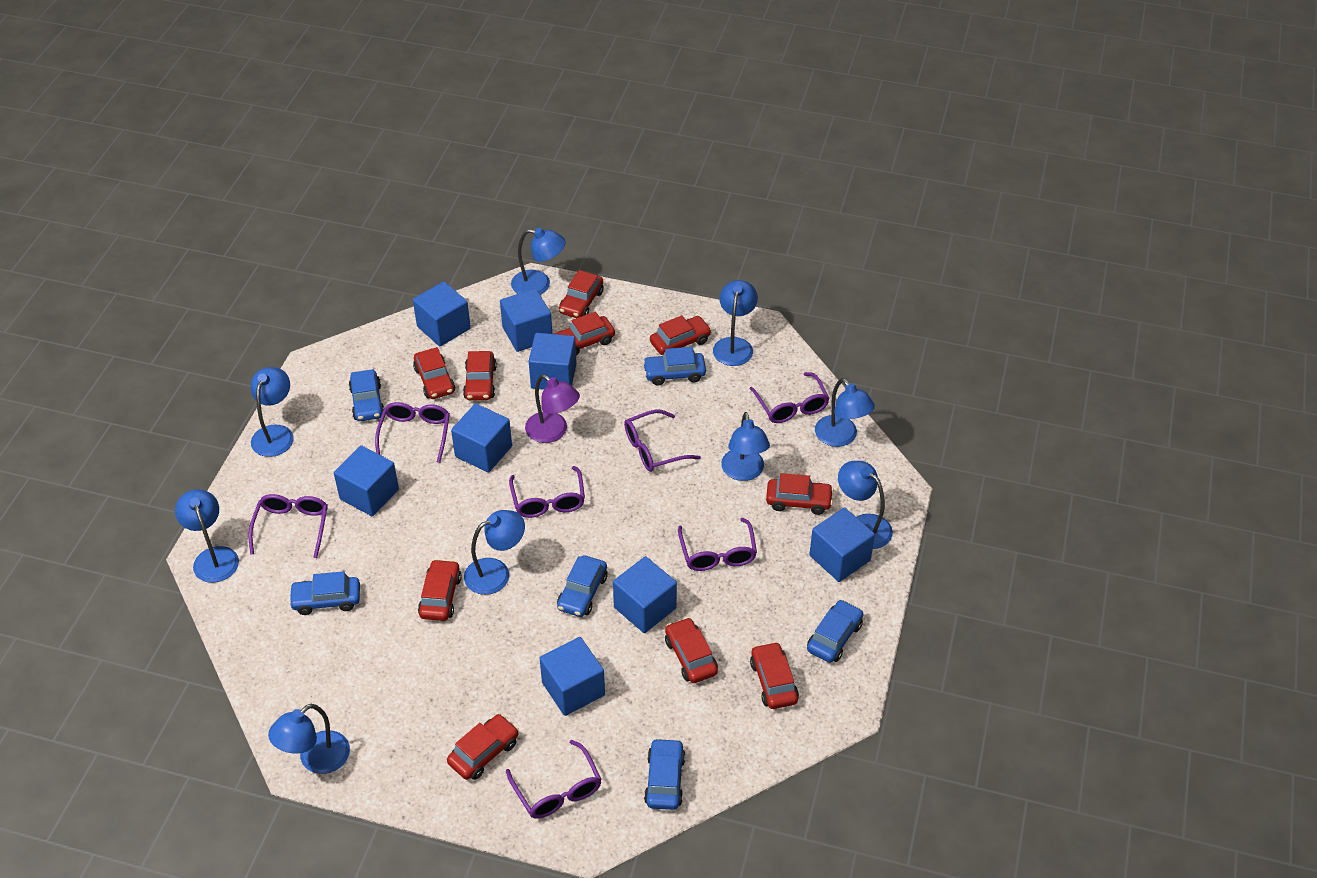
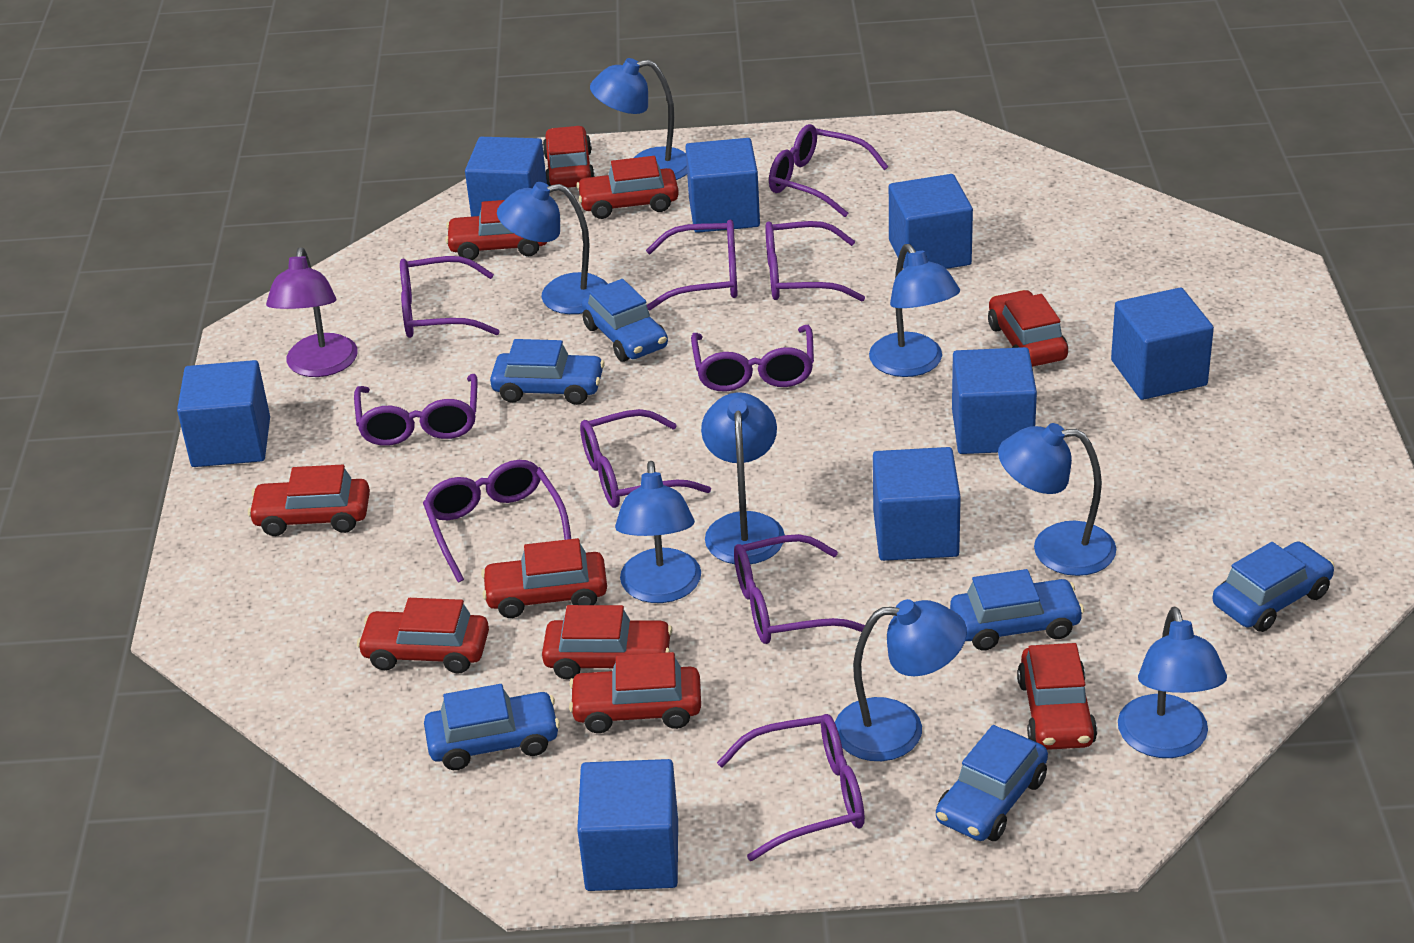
blue lamp: 9 -> 8
purple glasses: 7 -> 10

